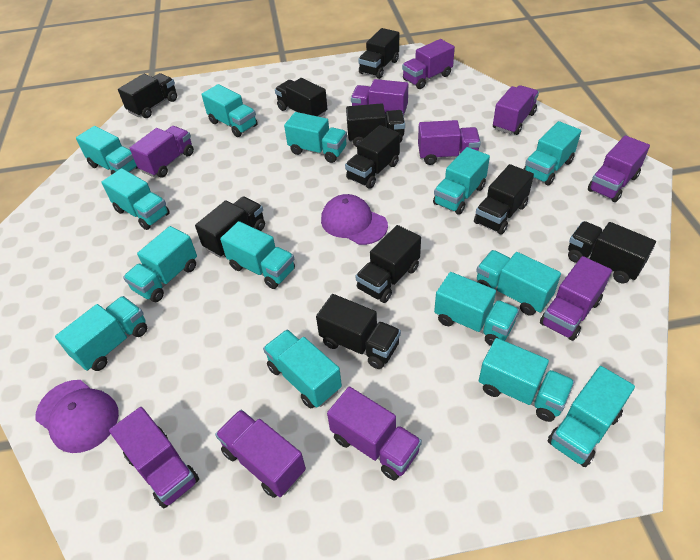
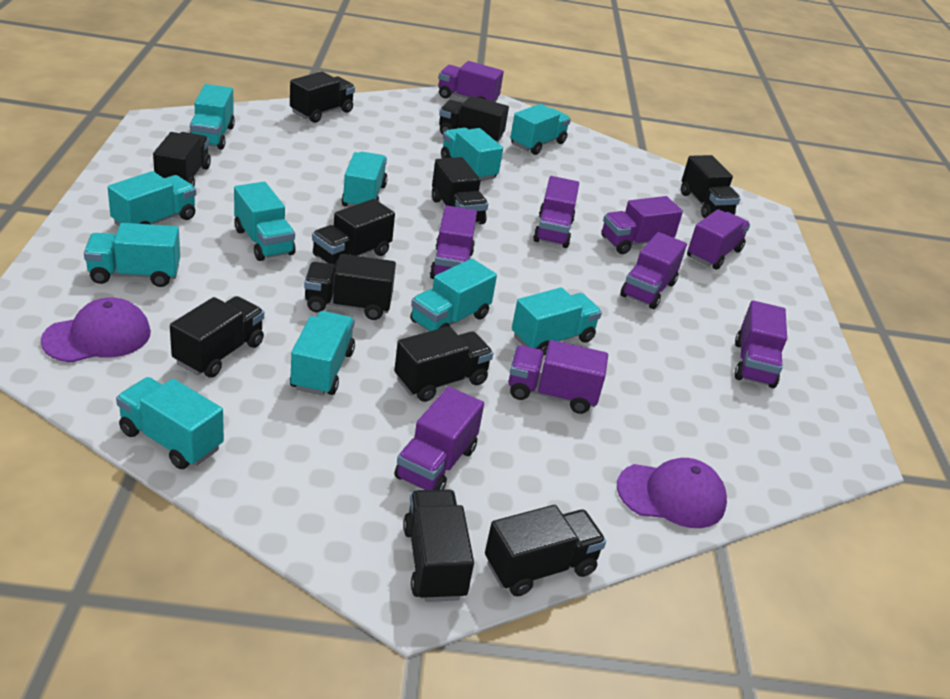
black truck: 10 -> 11
purple truck: 10 -> 9
turquoise truck: 14 -> 11

